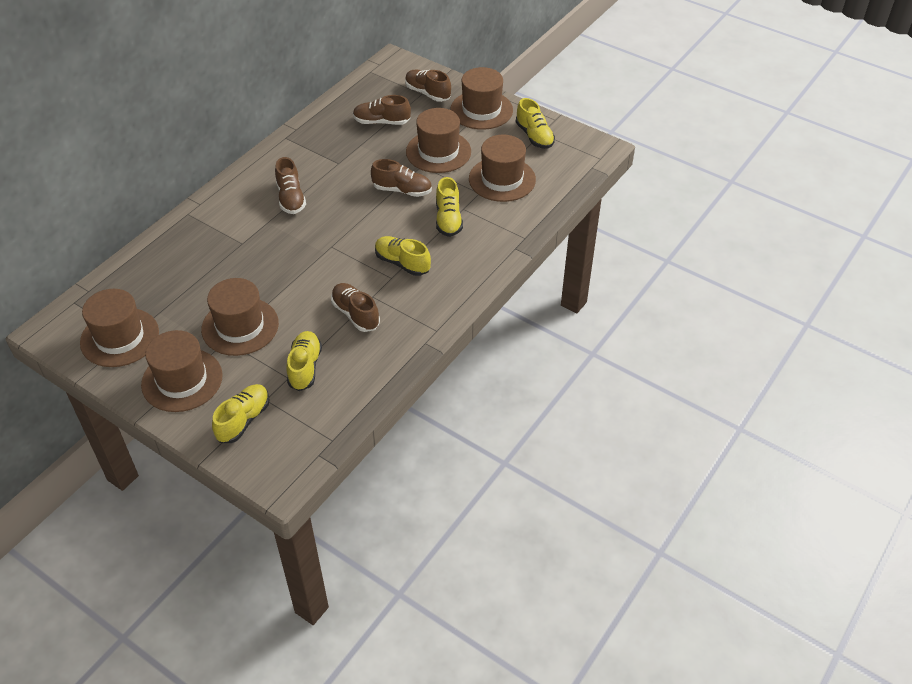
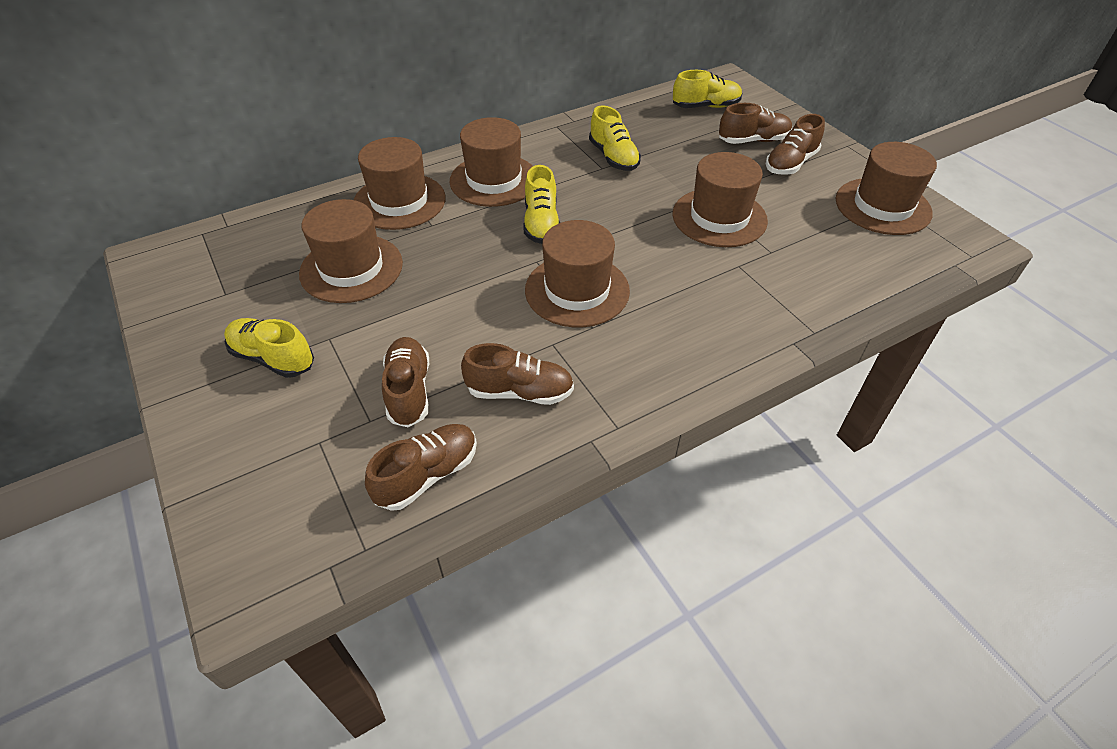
yellow shoe: 5 -> 4

